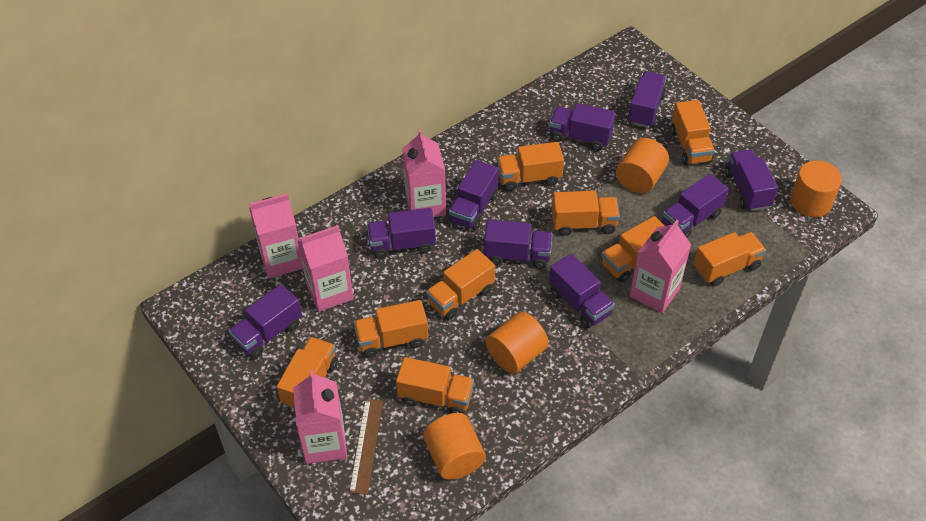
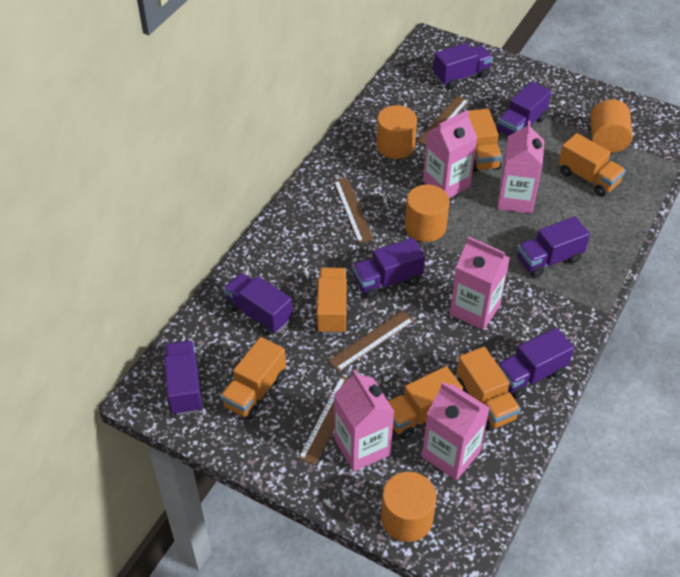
brown ruler: 1 -> 4
orange truck: 9 -> 6
purple truck: 9 -> 7

